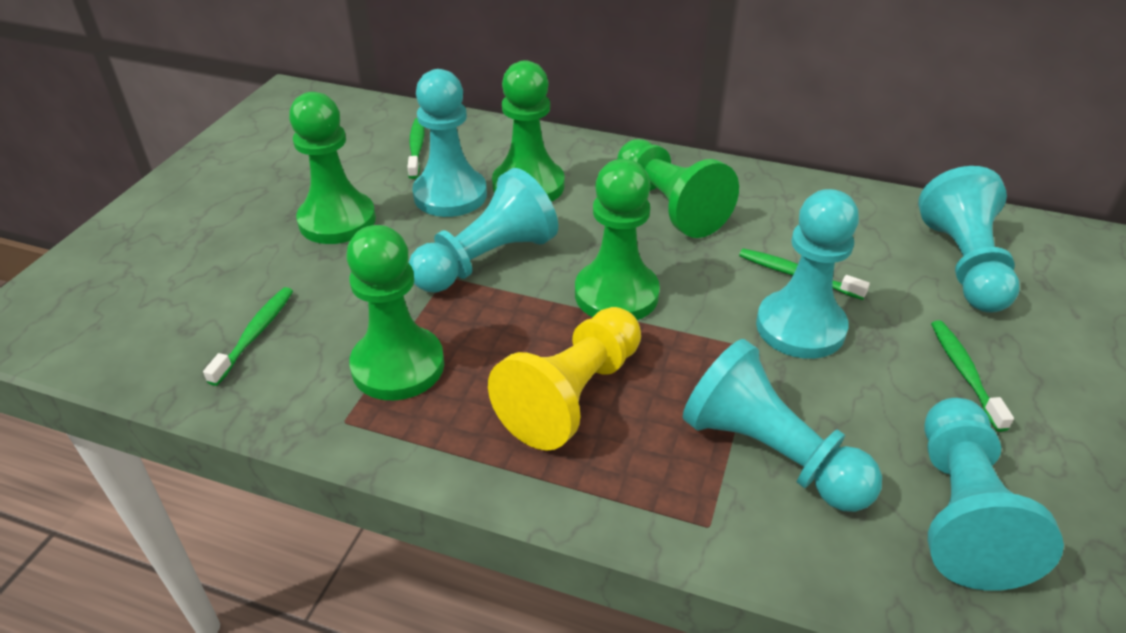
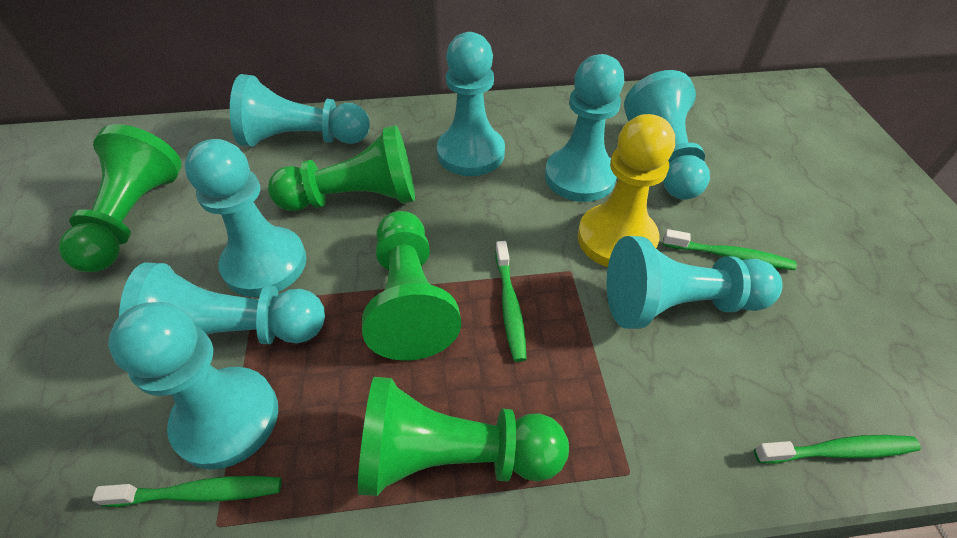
green pawn: 5 -> 4
turquoise pawn: 6 -> 8

